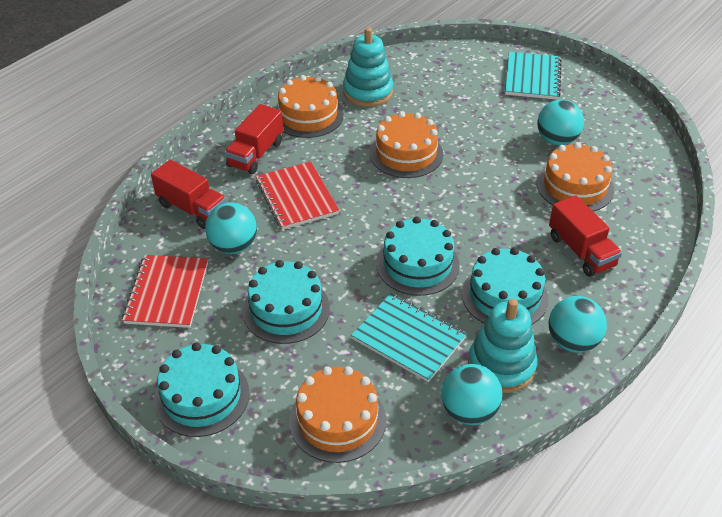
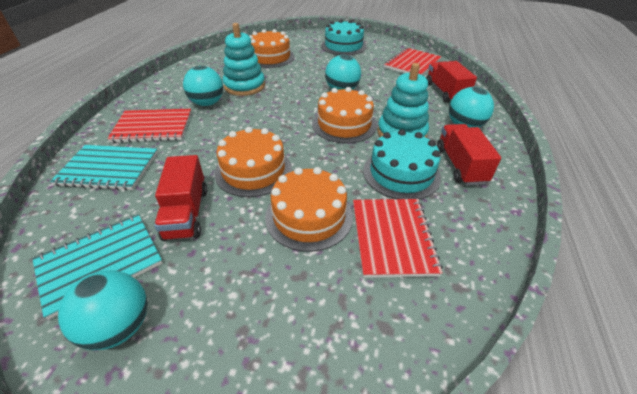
red notebook: 2 -> 3
turquoise cake: 4 -> 2

